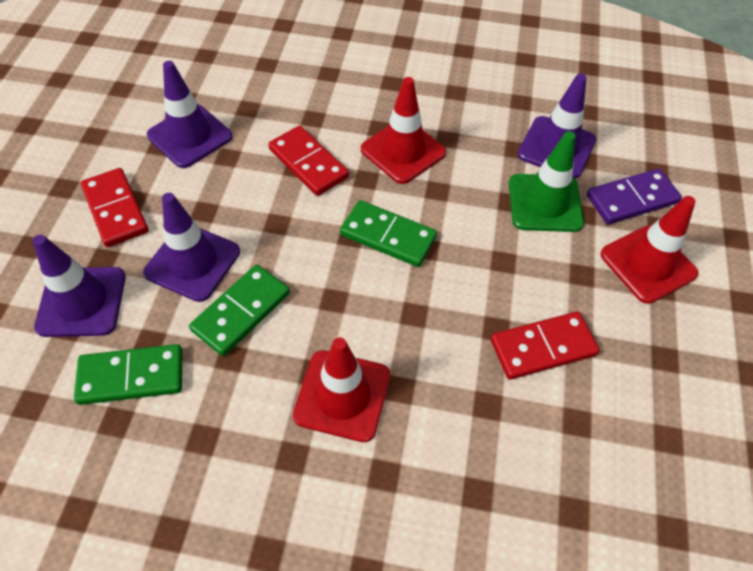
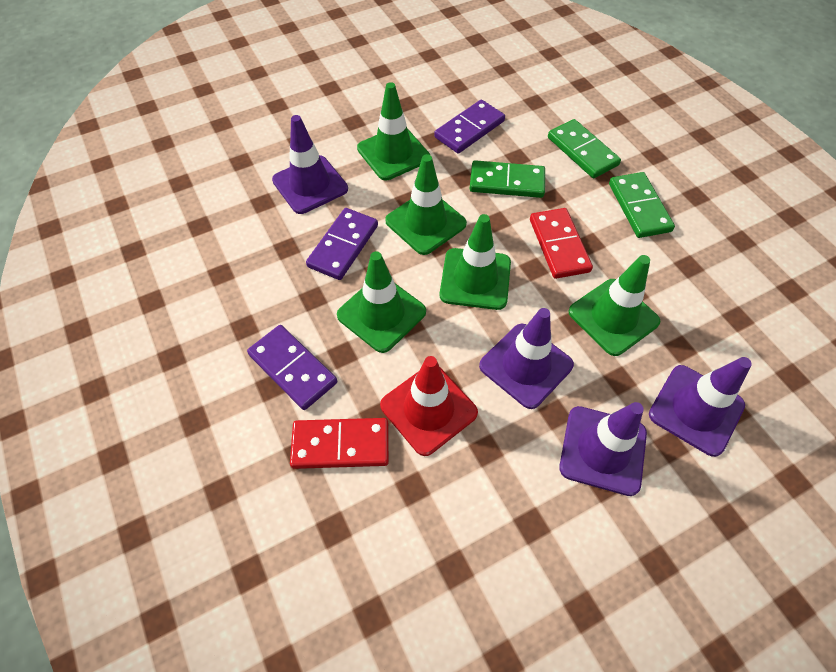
green traffic cone: 1 -> 5
purple domino: 1 -> 3
red domino: 3 -> 2
red traffic cone: 3 -> 1

